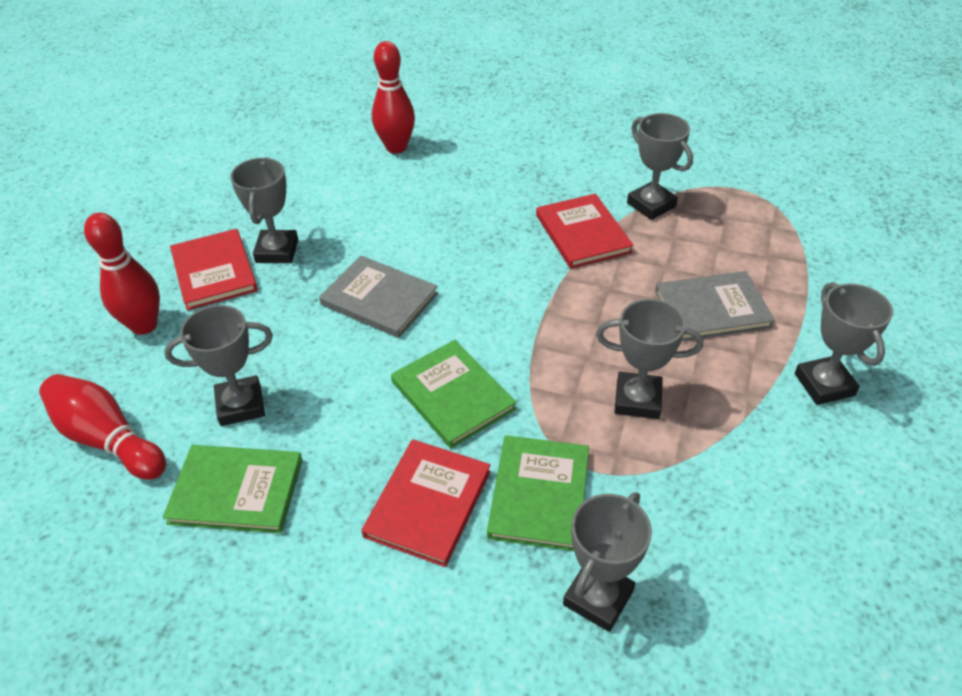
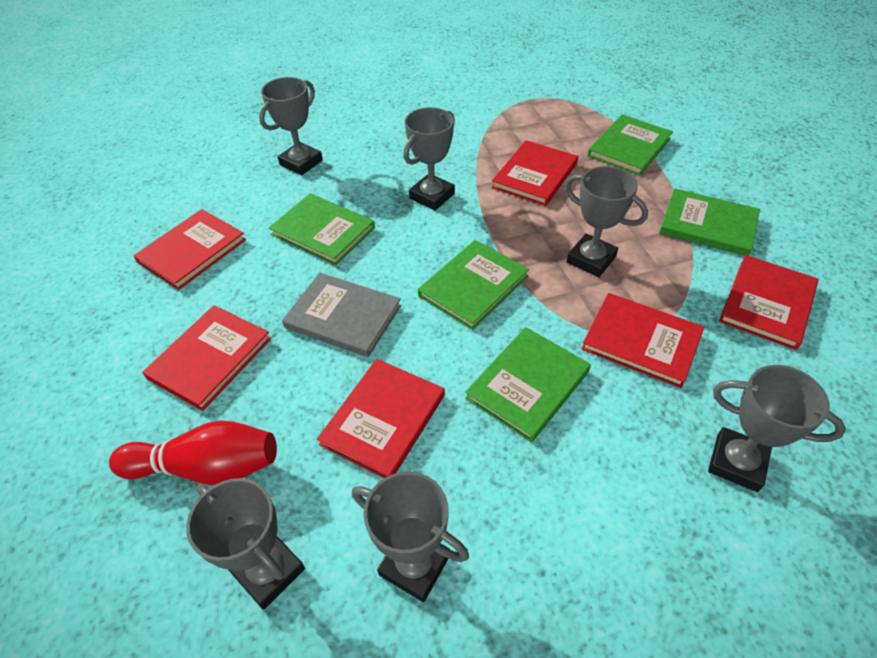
green book: 3 -> 5
grey book: 2 -> 1
red book: 3 -> 6
red bowling pin: 3 -> 1

